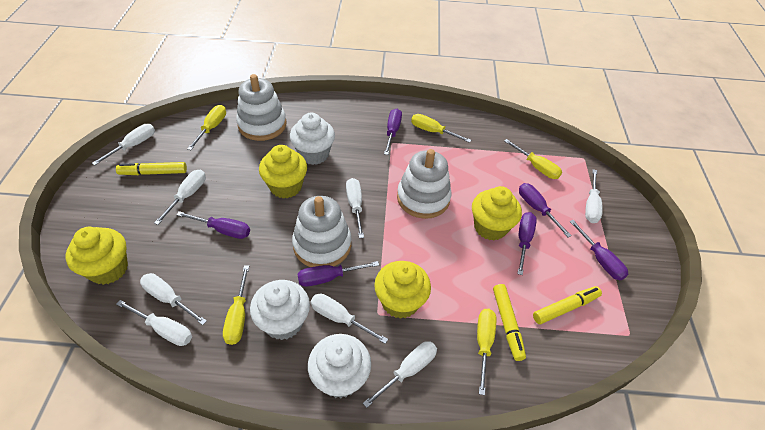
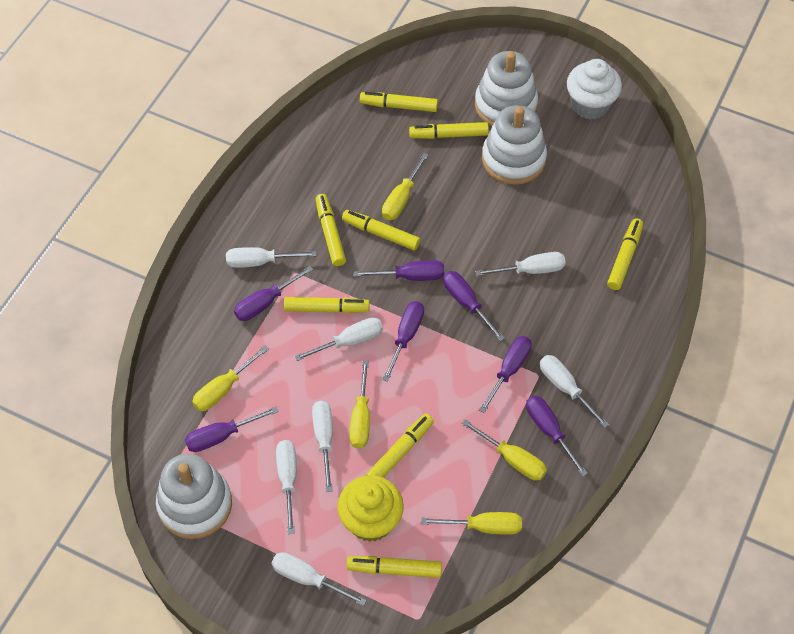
purple screwdriver: 6 -> 7
white cupcake: 3 -> 1
white screwdriver: 8 -> 7
yellow cupcake: 4 -> 1
yellow marker: 3 -> 8

